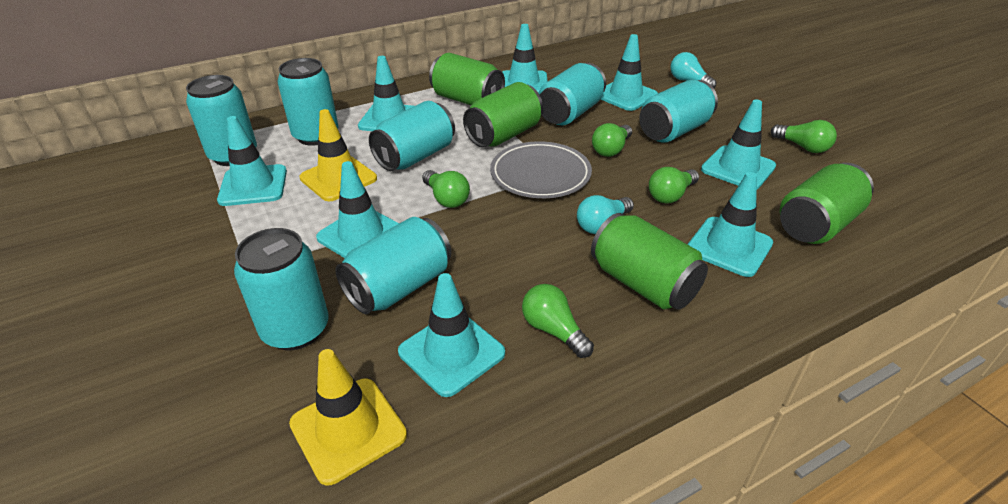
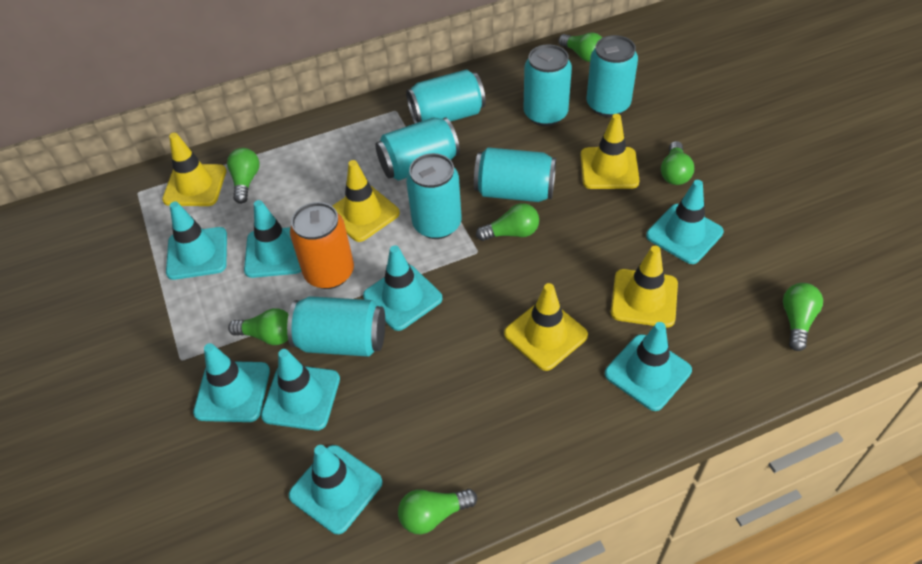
green can: 4 -> 0
green light bulb: 5 -> 7
grey plate: 1 -> 0
orange can: 0 -> 1
turquoise light bulb: 2 -> 0
yellow traffic cone: 2 -> 5

